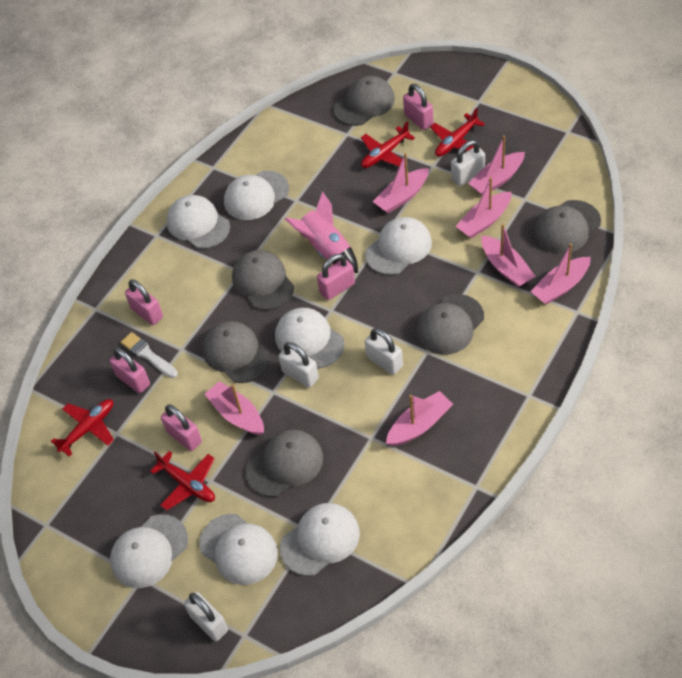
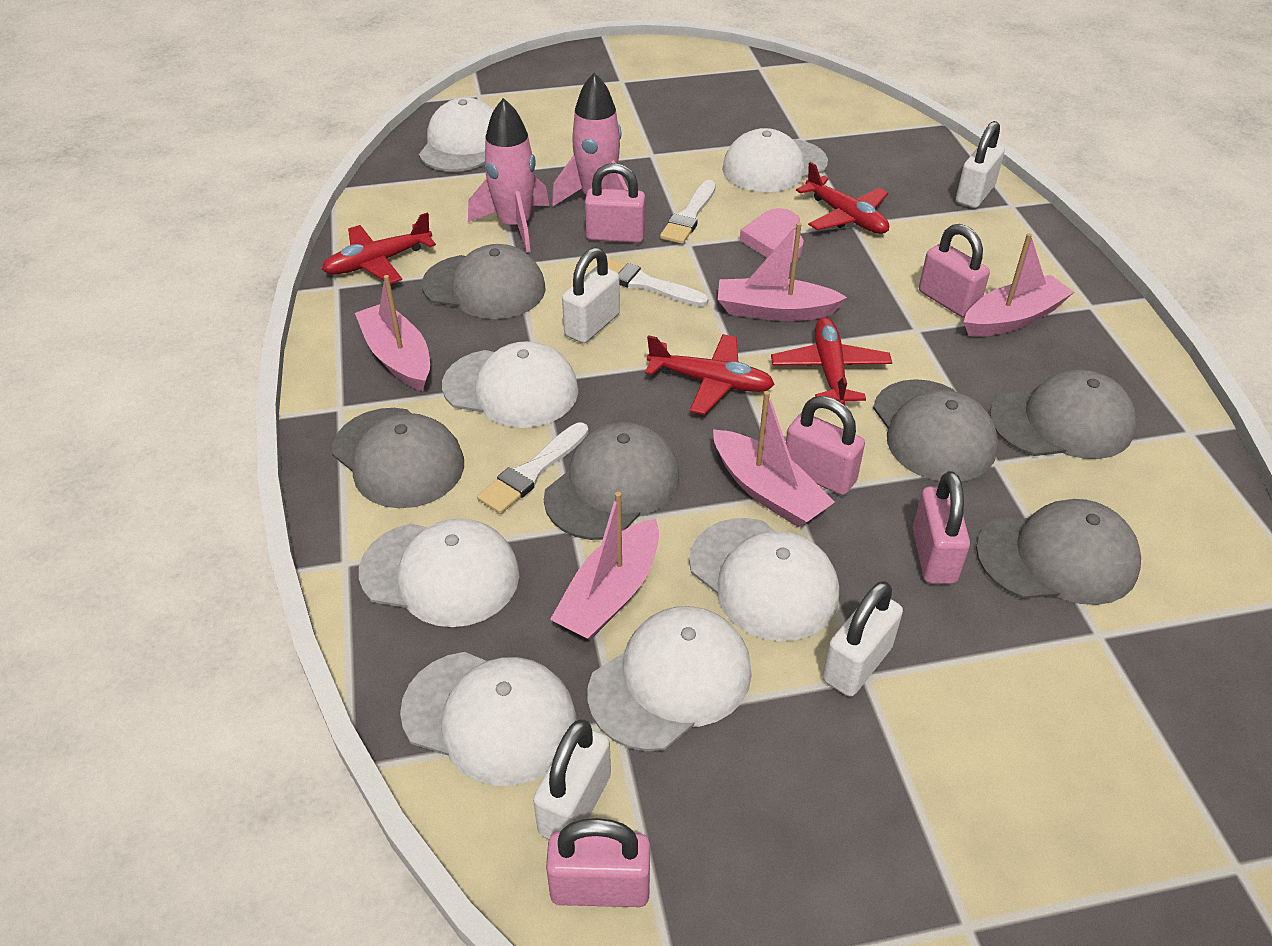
pink boat: 7 -> 5
pink heart: 0 -> 1
pink rocket: 1 -> 2
white brush: 1 -> 3

